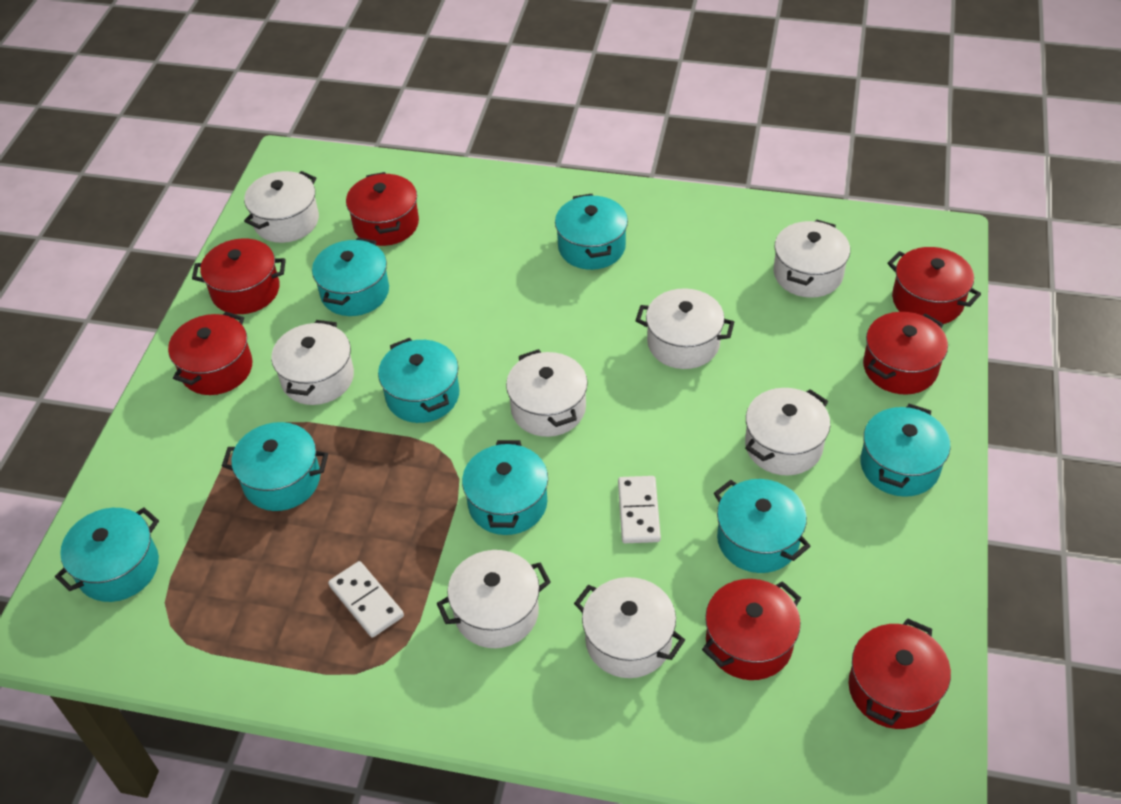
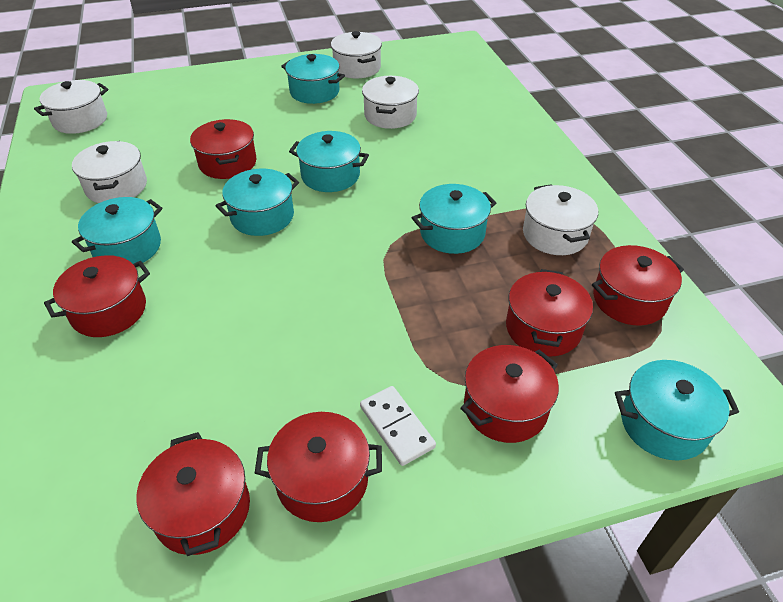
turquoise pot: 8 -> 6
white domino: 2 -> 1
white pot: 8 -> 5

